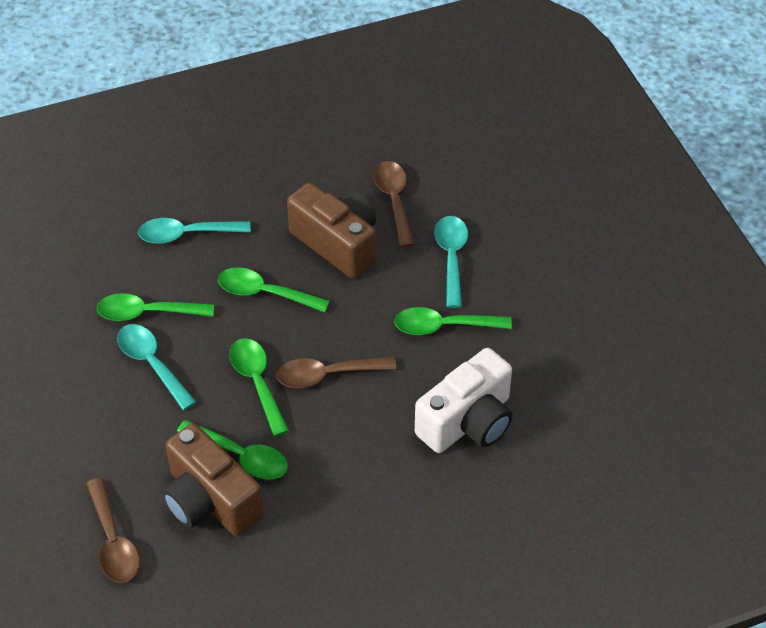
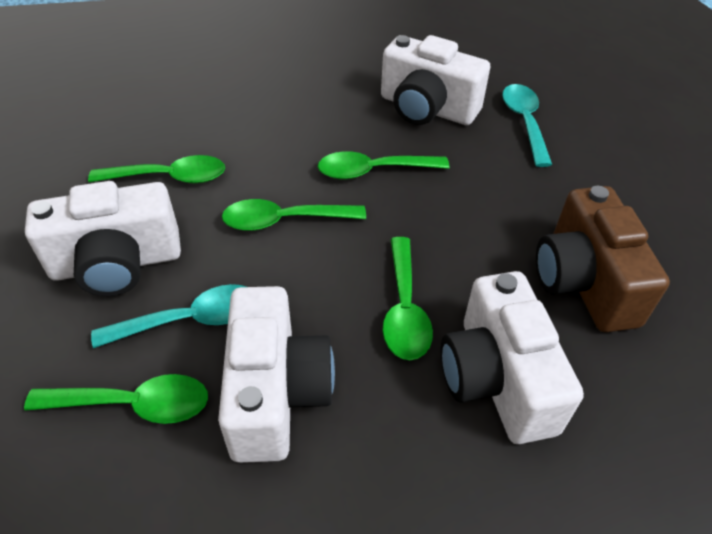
brown camera: 2 -> 1
brown spoon: 3 -> 0
turquoise spoon: 3 -> 2
white camera: 1 -> 4

